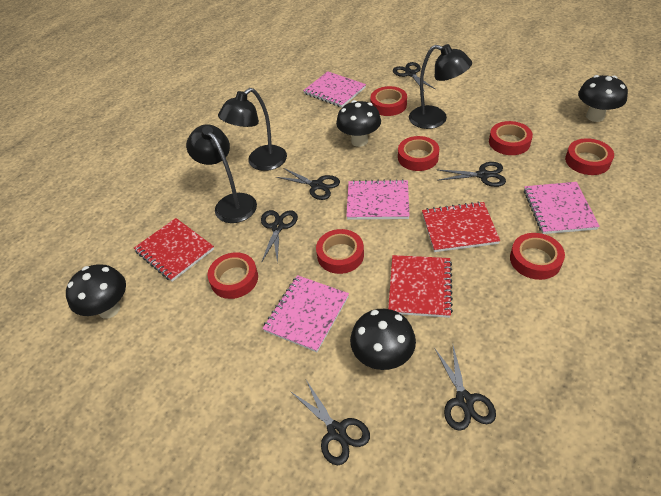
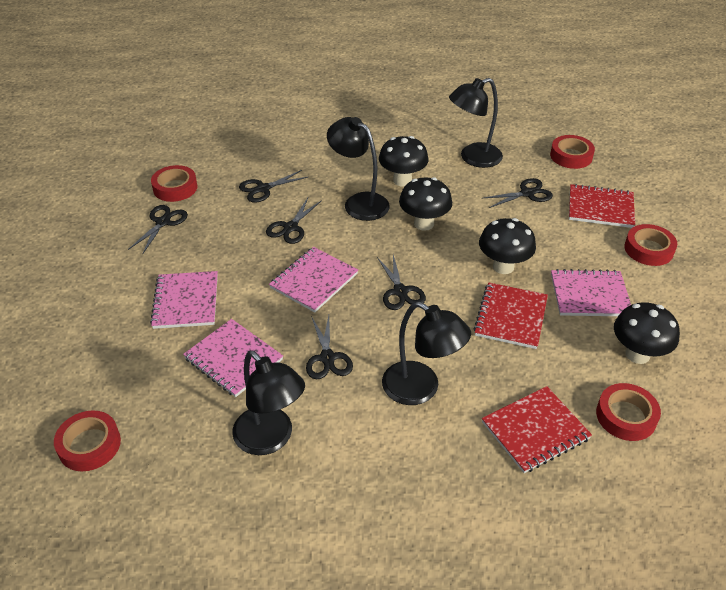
black lamp: 3 -> 4
red tape: 7 -> 5

